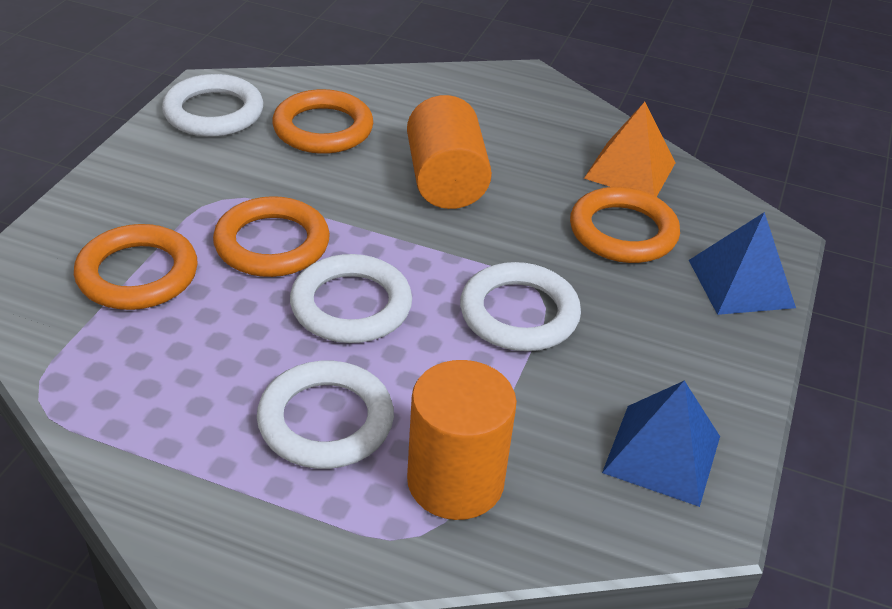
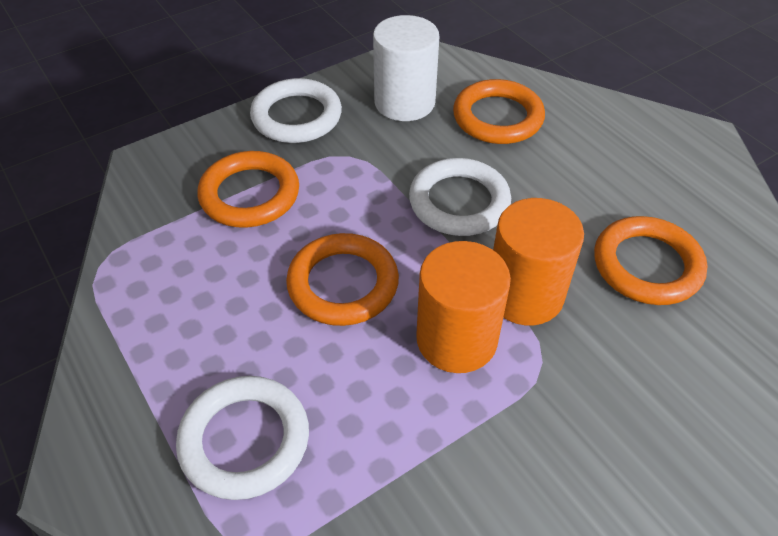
blue pyramid: 2 -> 0
orange pyramid: 1 -> 0
white cylinder: 0 -> 1
white ring: 4 -> 3

